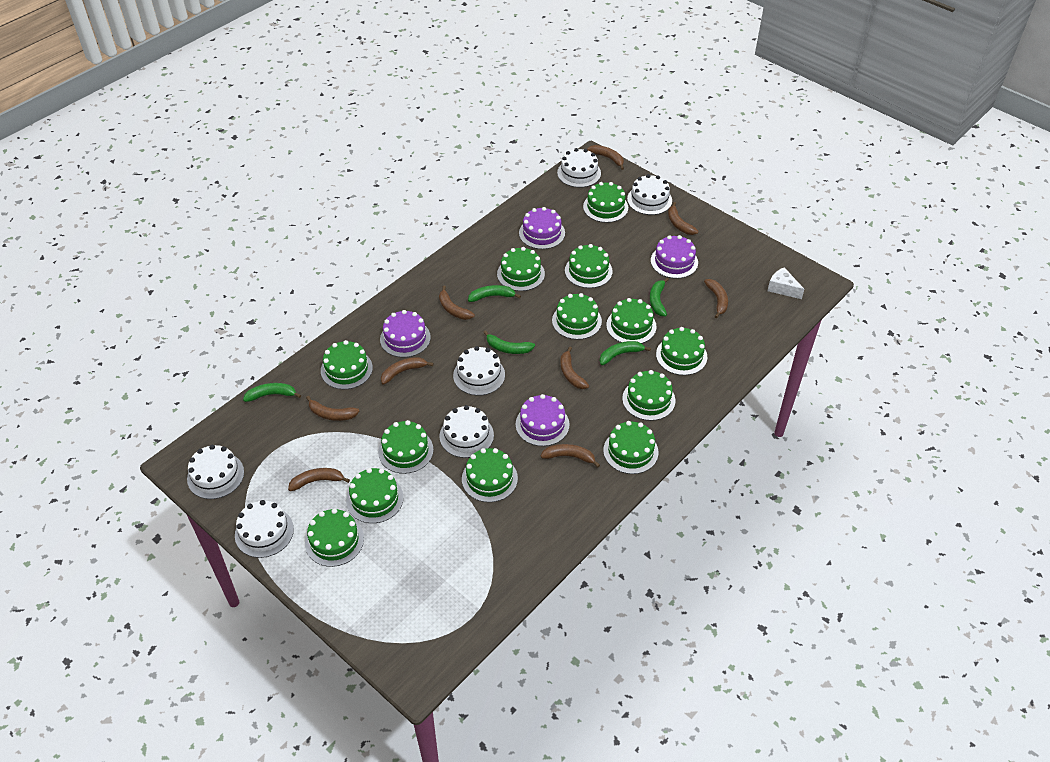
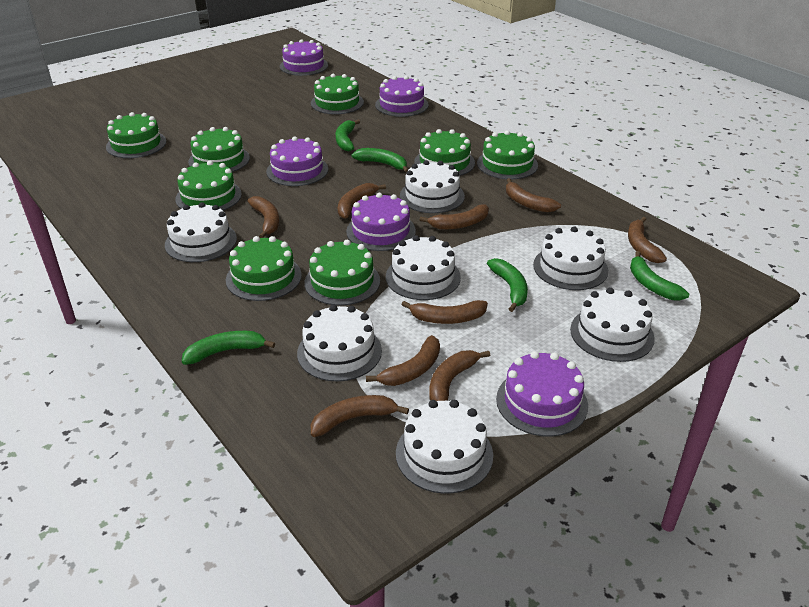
green cake: 13 -> 8
purple cake: 4 -> 5
white cake: 6 -> 7
white cheese: 1 -> 0

